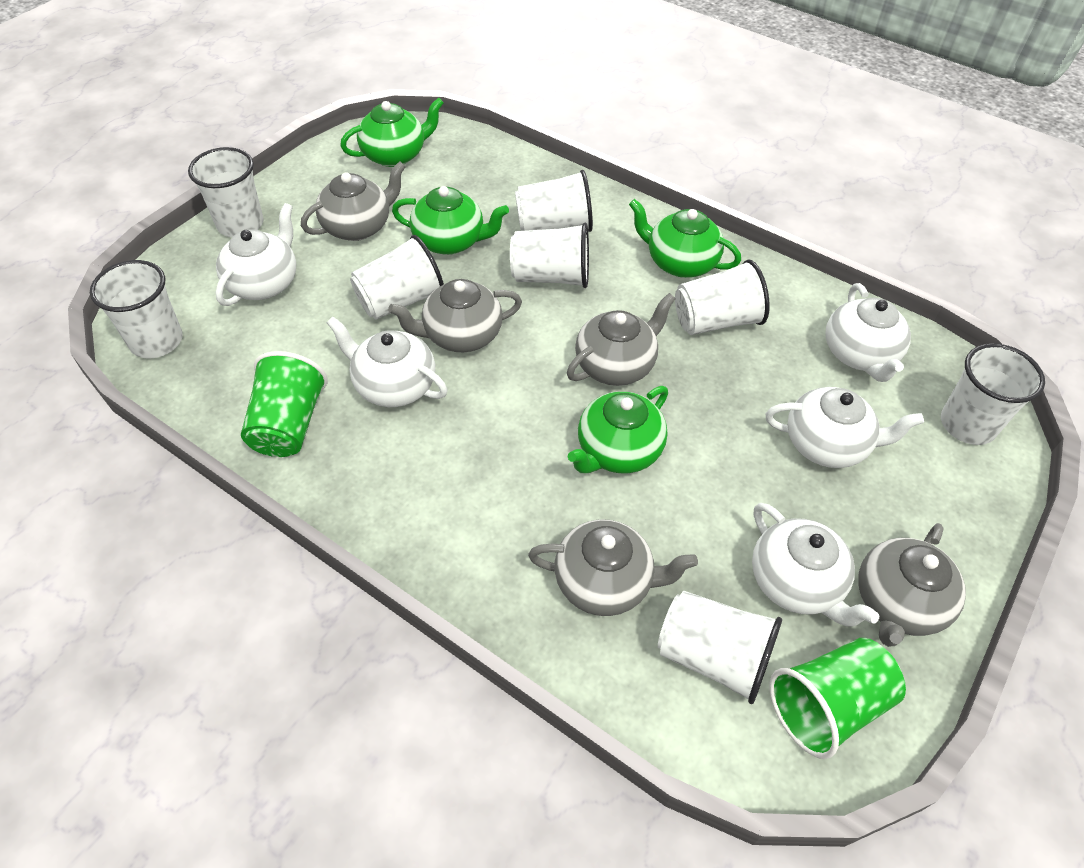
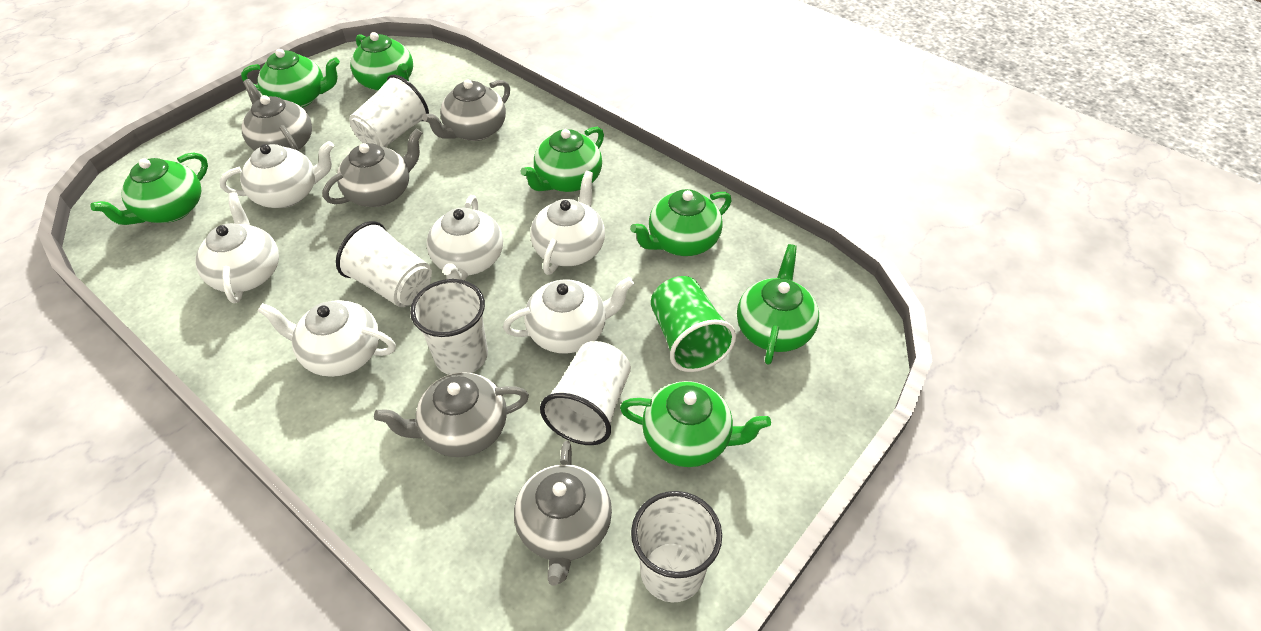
green cup: 2 -> 1
green teapot: 4 -> 7
white cup: 8 -> 5
white teapot: 5 -> 6

